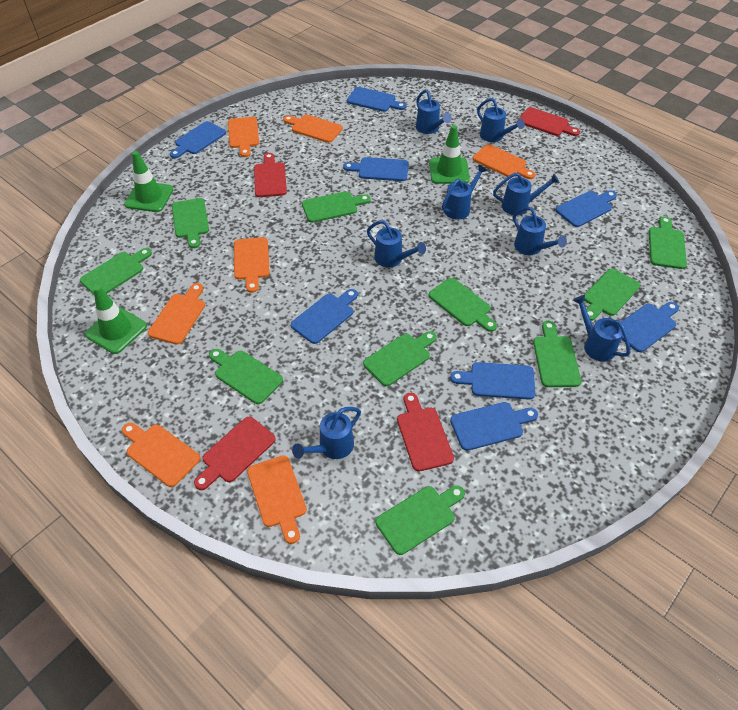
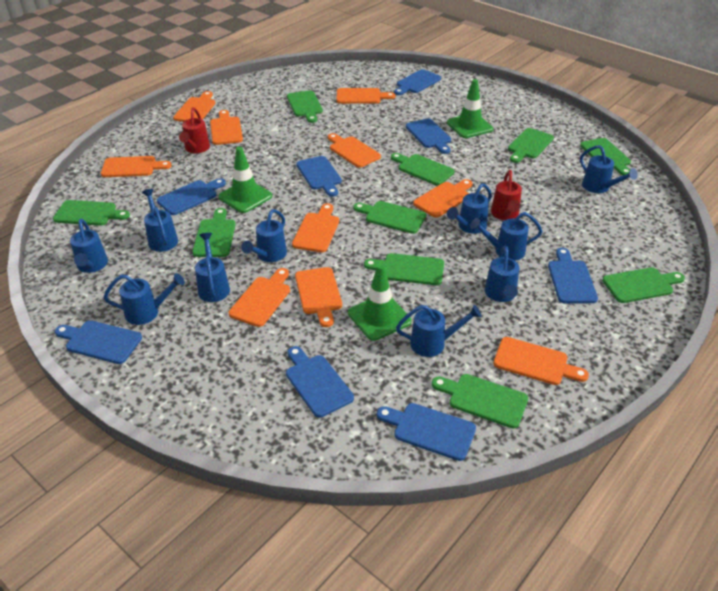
blue watering can: 8 -> 10
orange cutting board: 7 -> 10
red cutting board: 4 -> 0
red watering can: 0 -> 2

